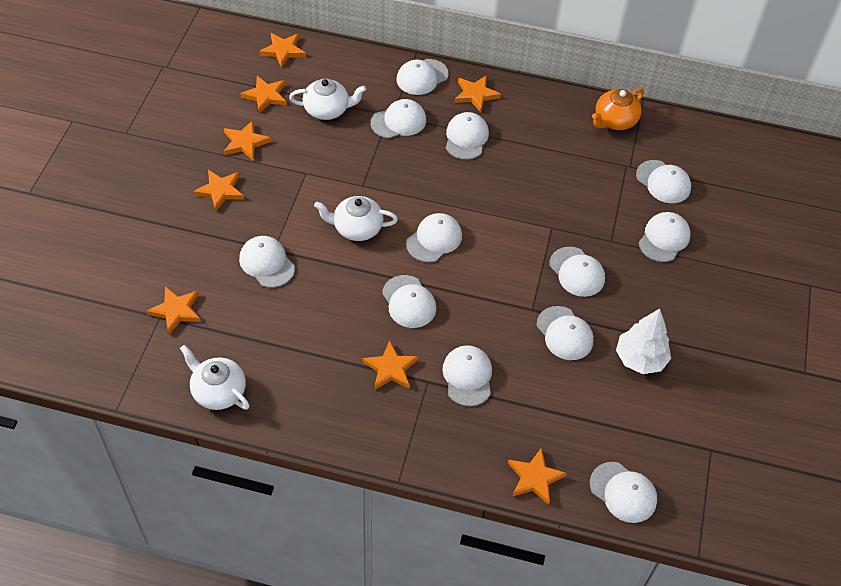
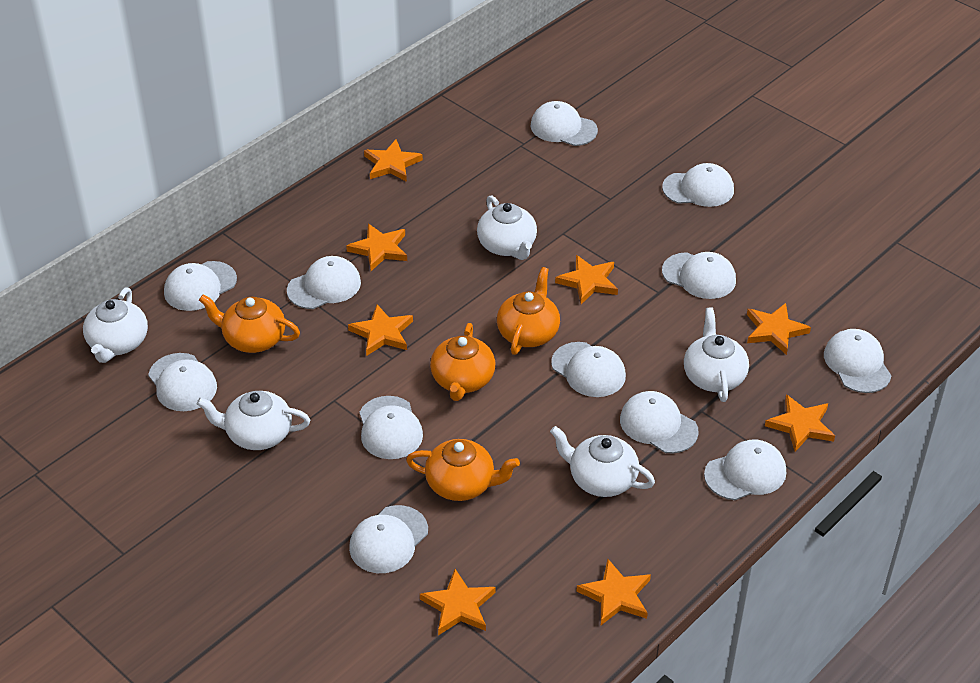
orange teapot: 1 -> 4
white teapot: 3 -> 5
white tree: 1 -> 0

